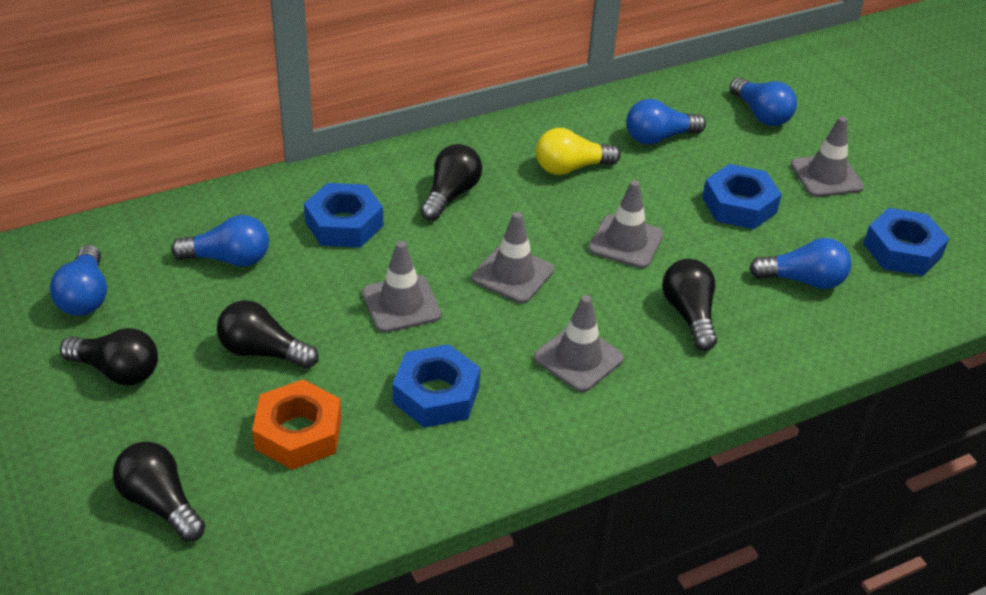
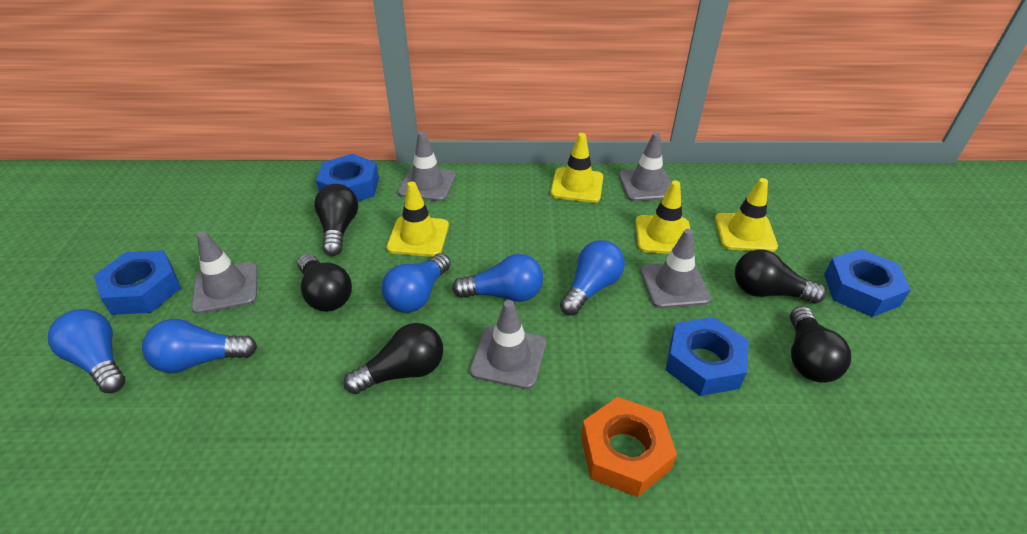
yellow light bulb: 1 -> 0
yellow traffic cone: 0 -> 4

